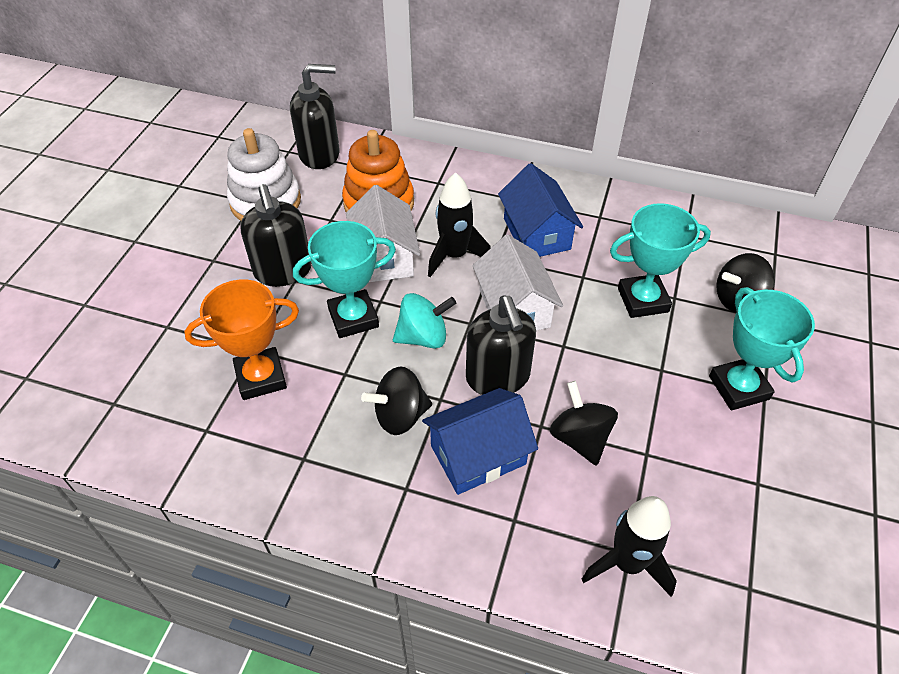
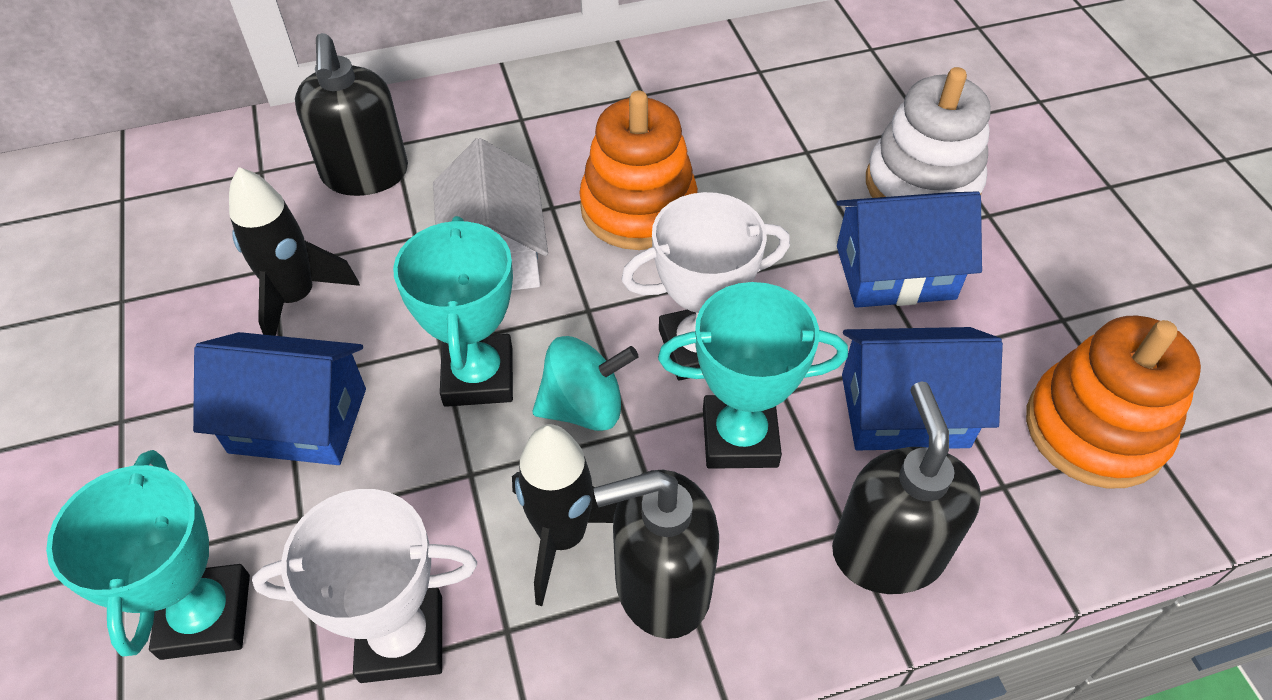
black spinning top: 3 -> 0
blue house: 2 -> 3
orange stacking toy: 1 -> 2
orange trophy: 1 -> 0
white house: 2 -> 1
white trophy: 0 -> 2

